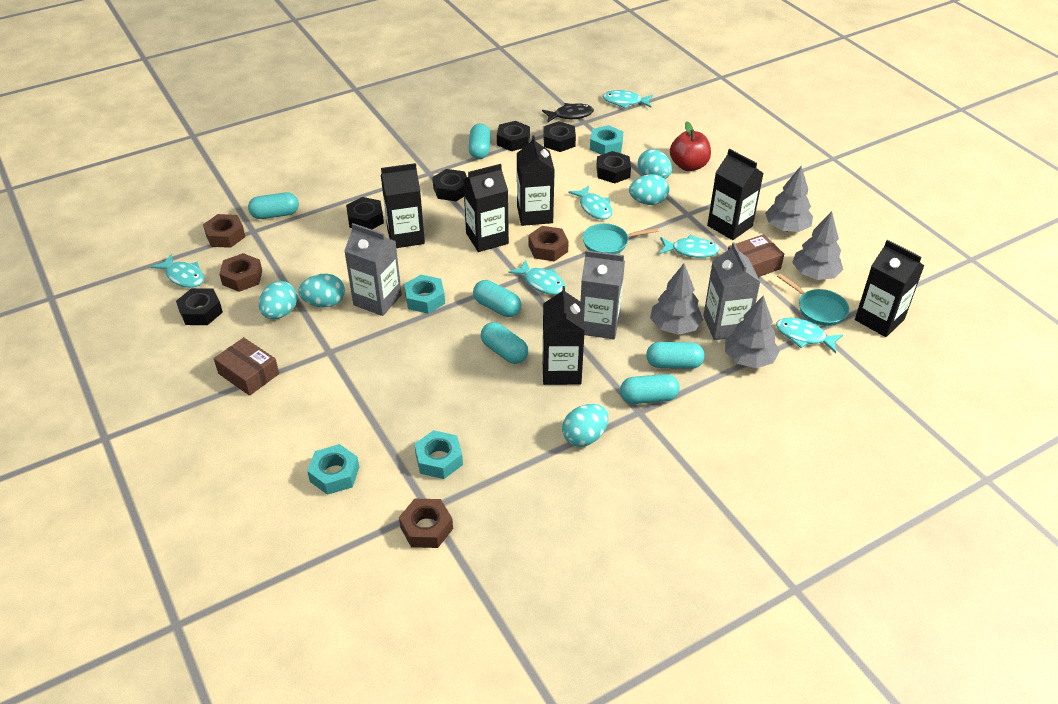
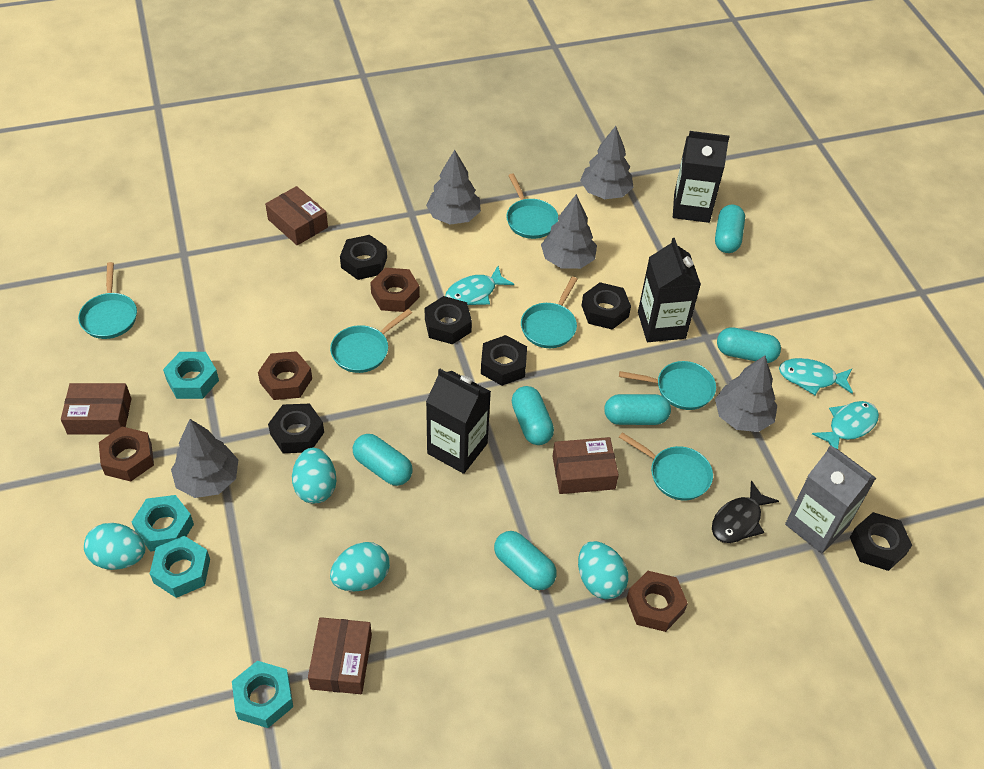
black carton: 6 -> 3
brown box: 2 -> 4
grey carton: 3 -> 1
grey tree: 4 -> 5
red apple: 1 -> 0
turquoise egg: 5 -> 4
turquoise fish: 6 -> 3
turquoise pan: 2 -> 6

